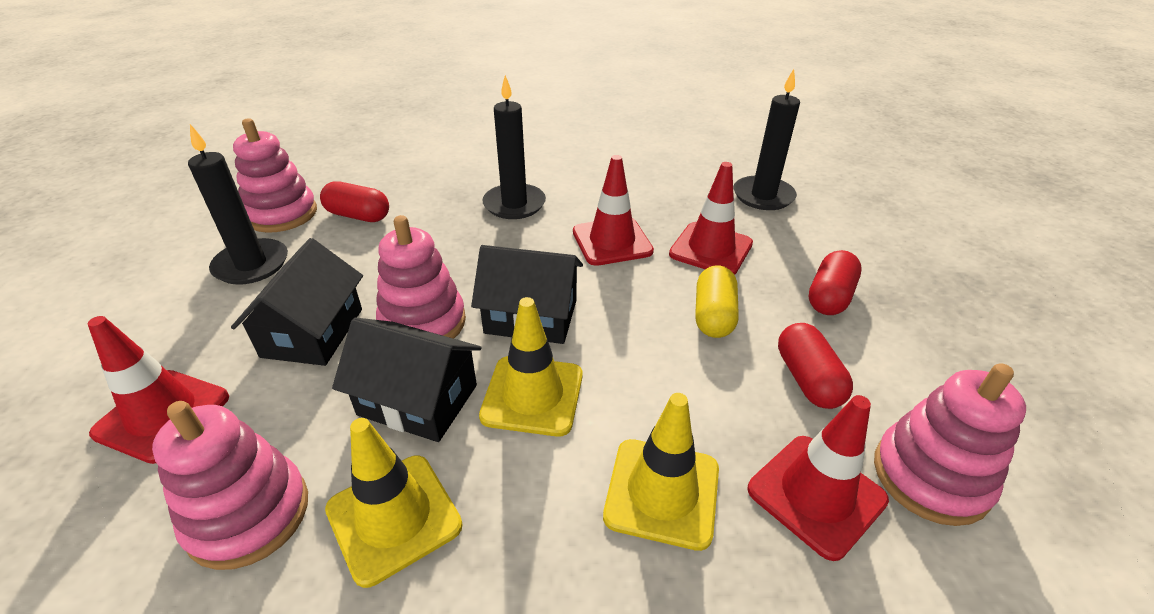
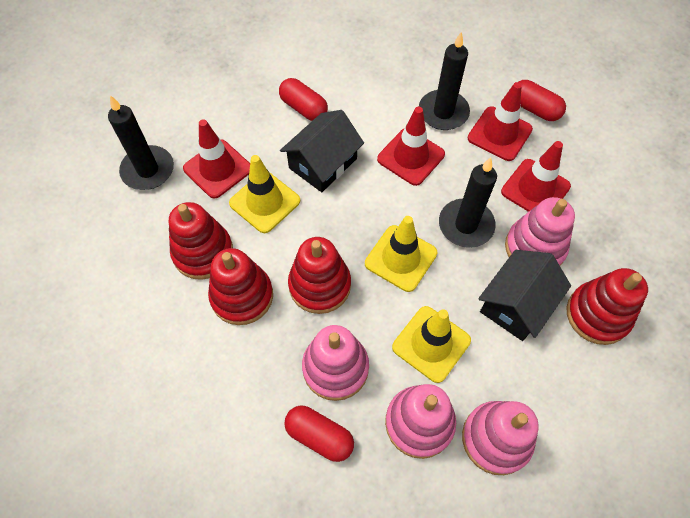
black house: 3 -> 2
red stacking toy: 0 -> 4
yellow capsule: 1 -> 0

